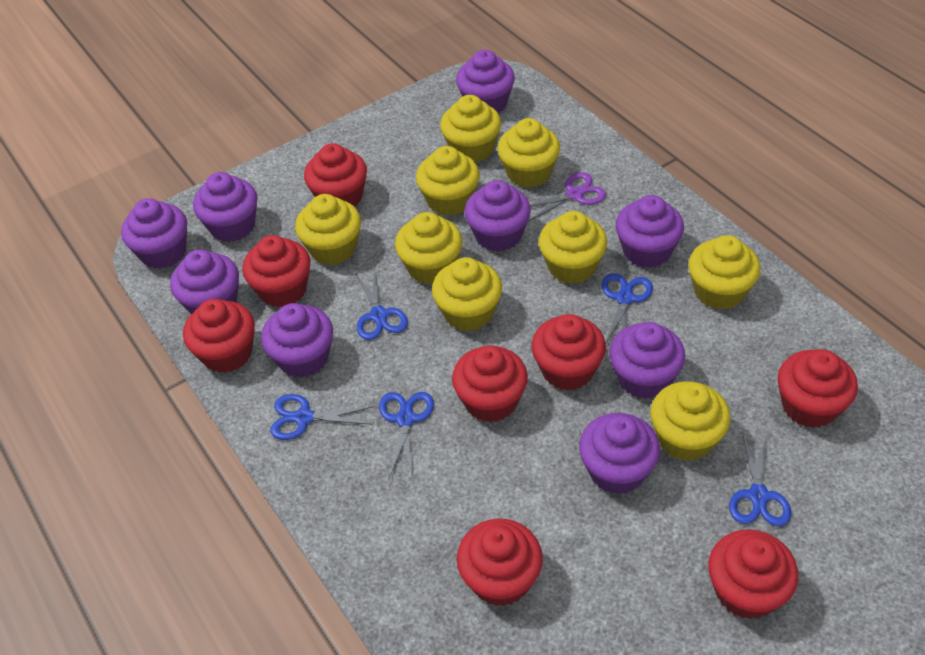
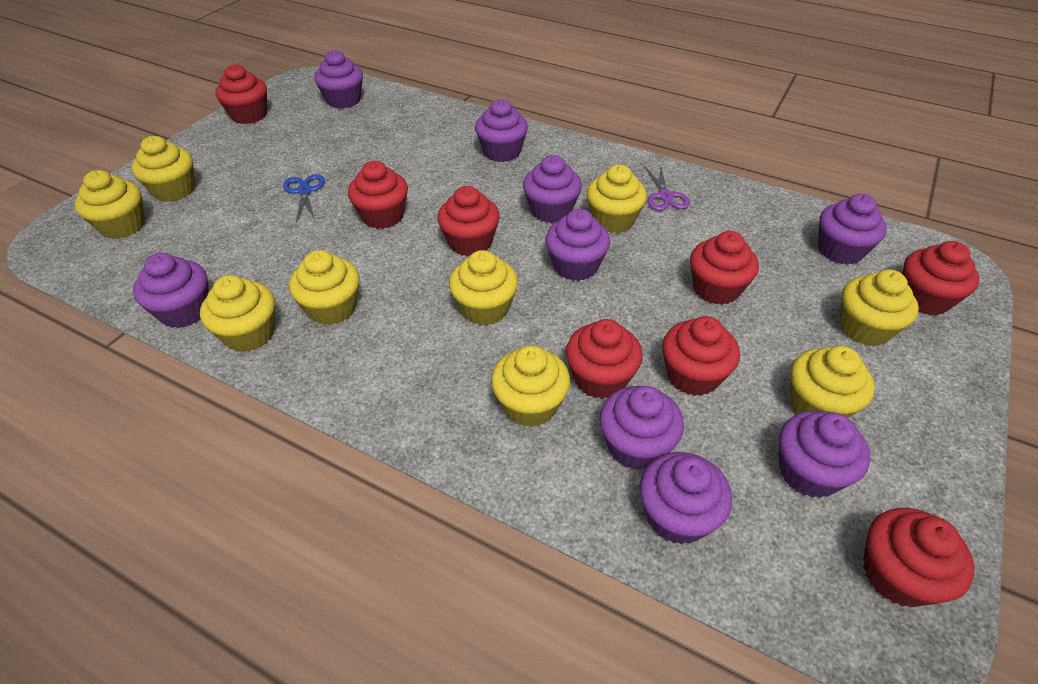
blue scissors: 5 -> 1

